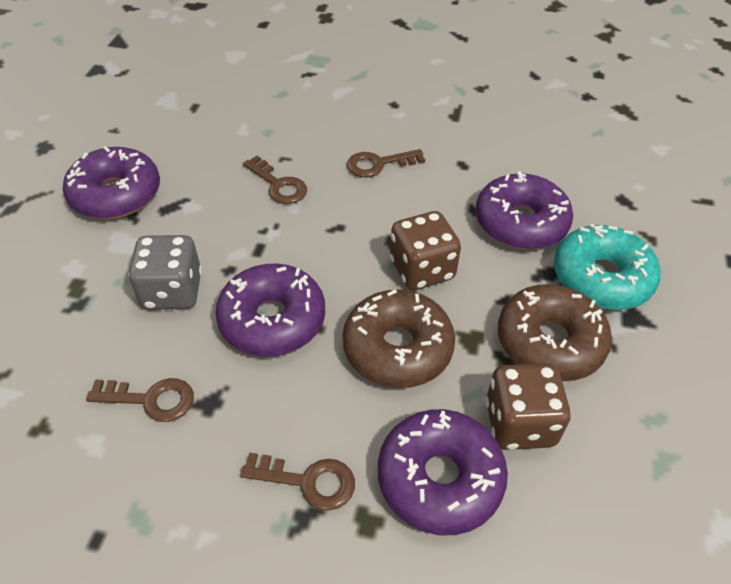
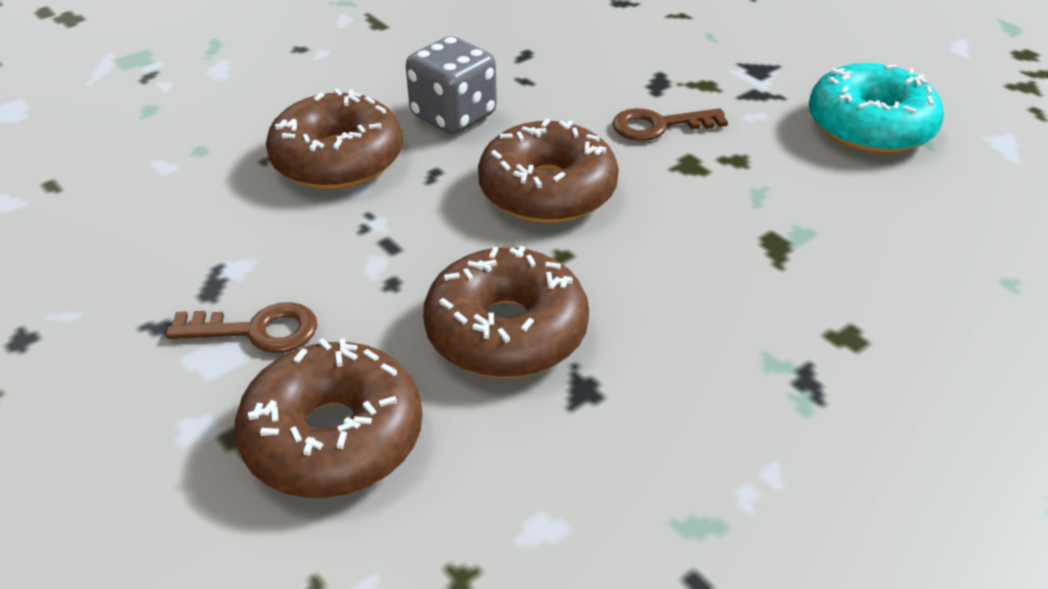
brown dice: 2 -> 0
brown donut: 2 -> 4
brown key: 4 -> 2
purple donut: 4 -> 0

